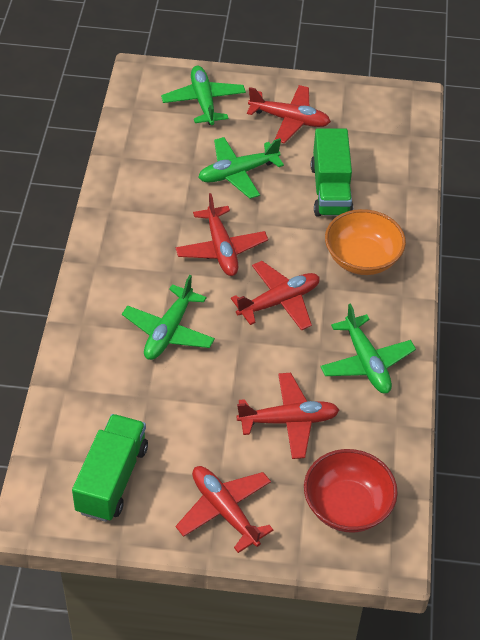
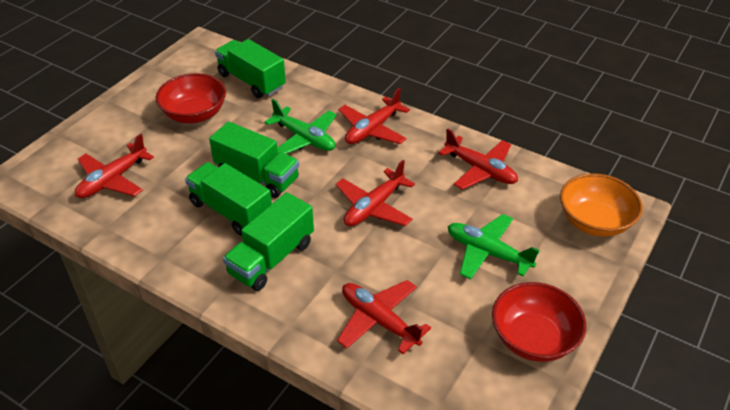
green plane: 4 -> 2
green truck: 2 -> 4
red bowl: 1 -> 2

